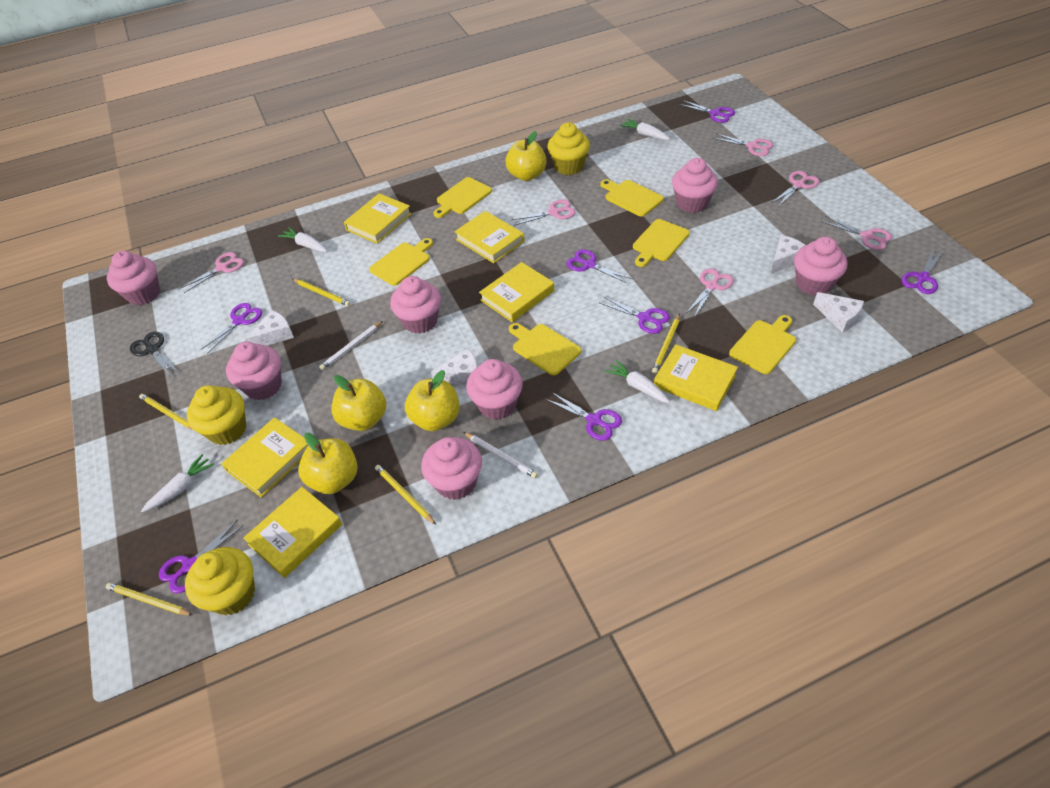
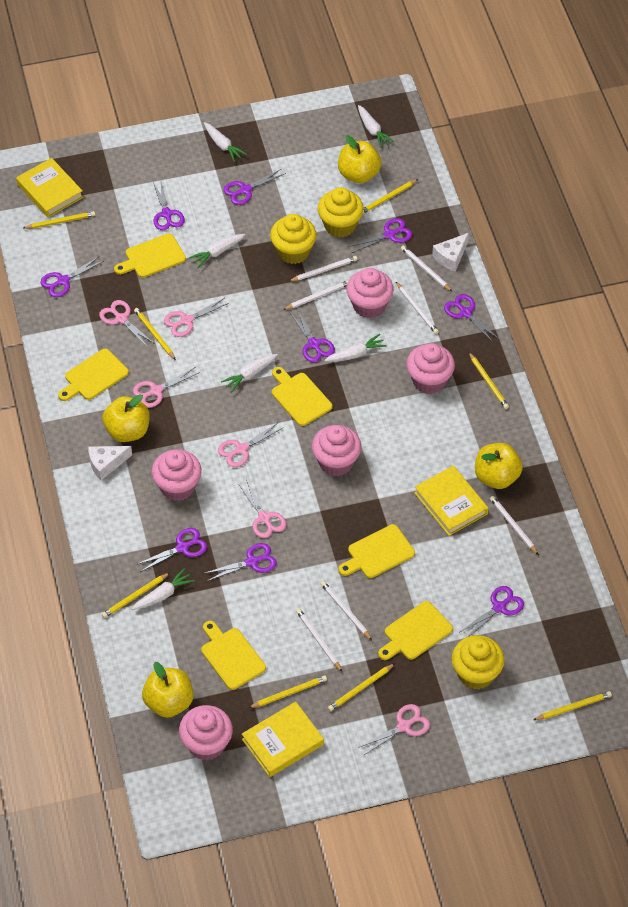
black scissors: 1 -> 0
pink cupcake: 7 -> 5
purple scissors: 7 -> 9
white carrot: 4 -> 6
white cheese: 4 -> 2
white pencil: 2 -> 7
yellow book: 6 -> 3
yellow pencil: 5 -> 8

